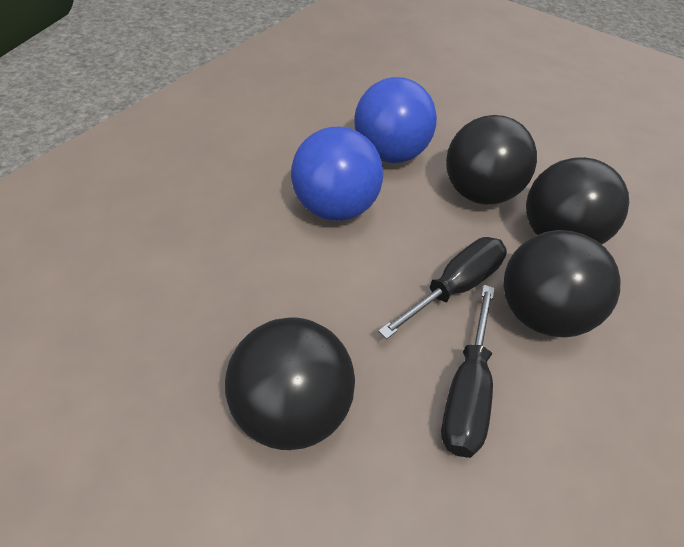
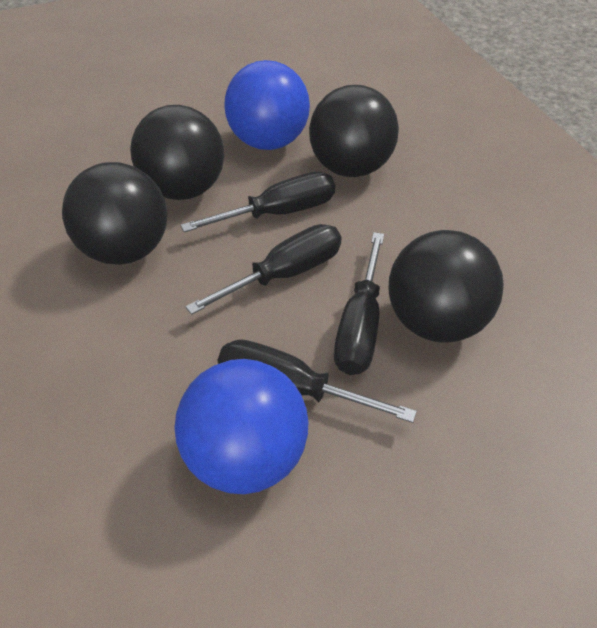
black screwdriver: 2 -> 4

